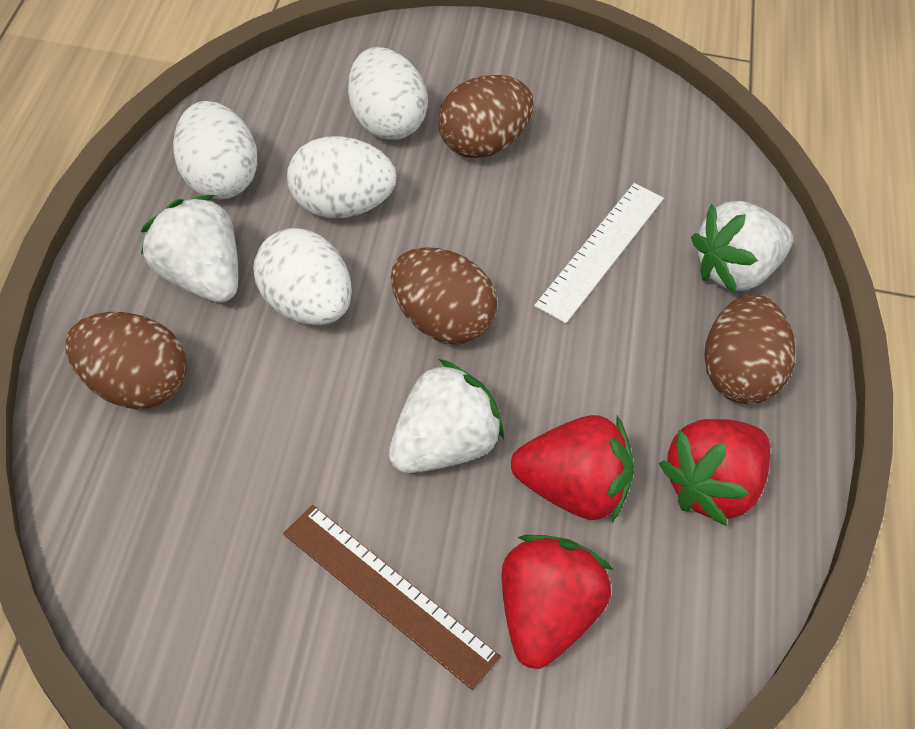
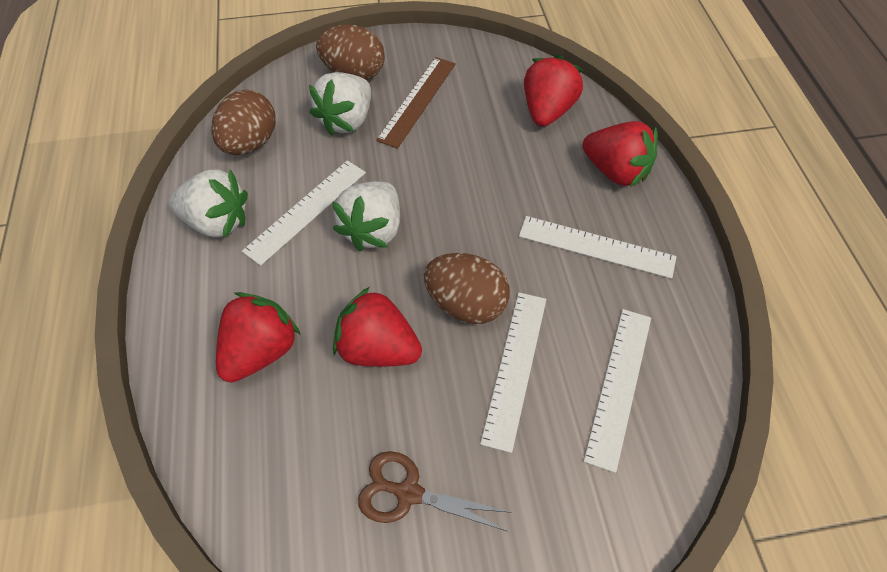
brown egg: 4 -> 3
brown scissors: 0 -> 1
red strawberry: 3 -> 4
white egg: 4 -> 0
white ruler: 1 -> 4

